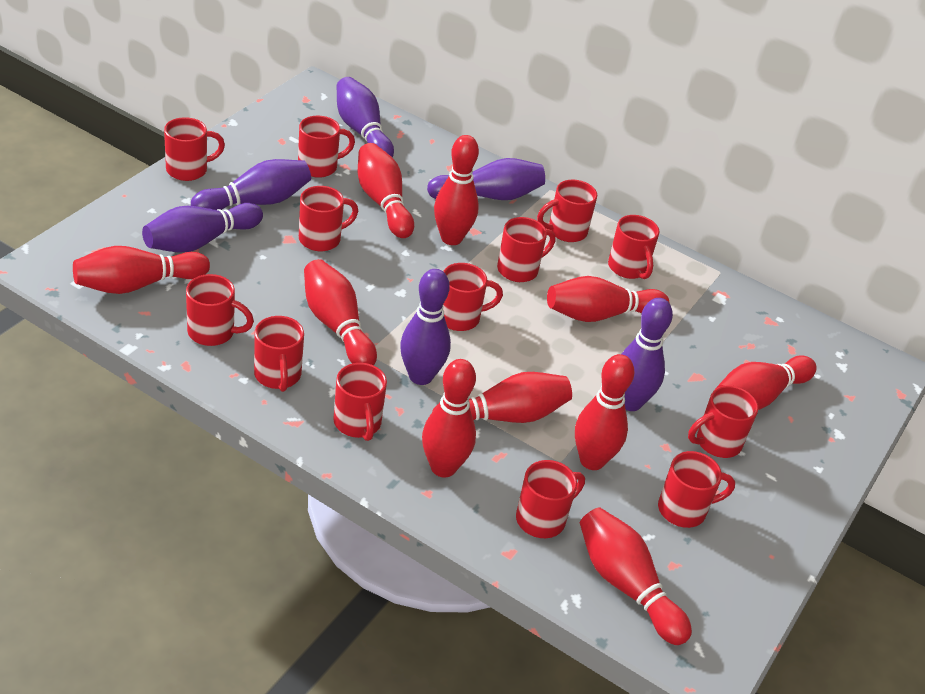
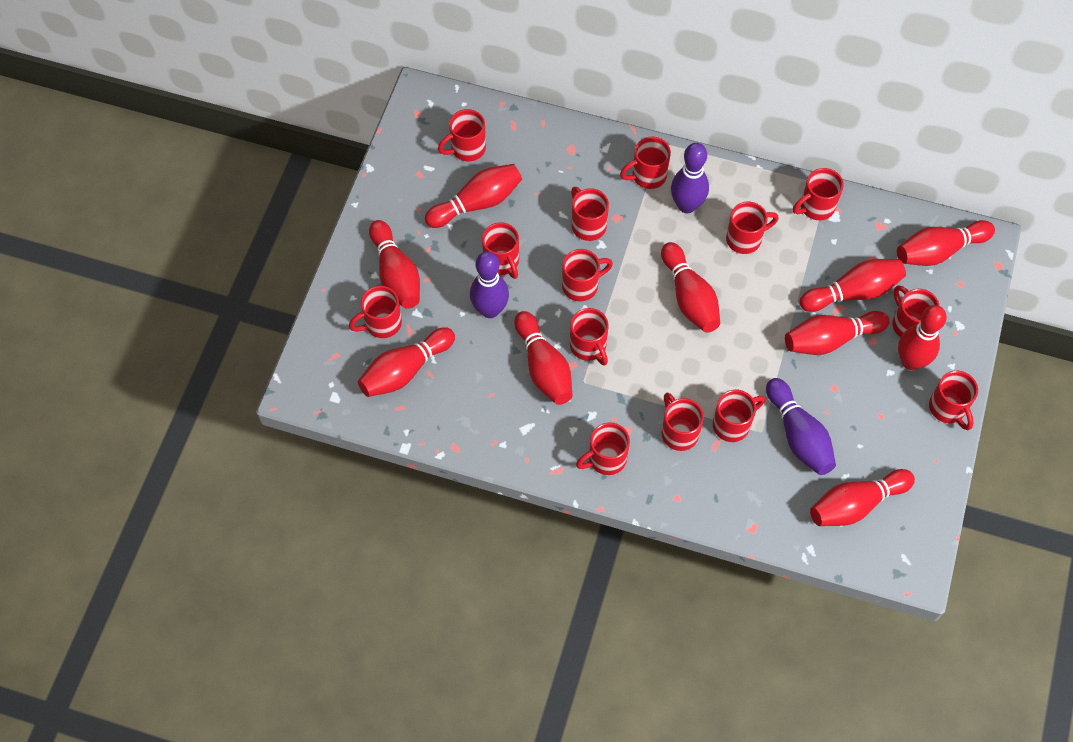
purple bowling pin: 6 -> 3
red mug: 13 -> 14

